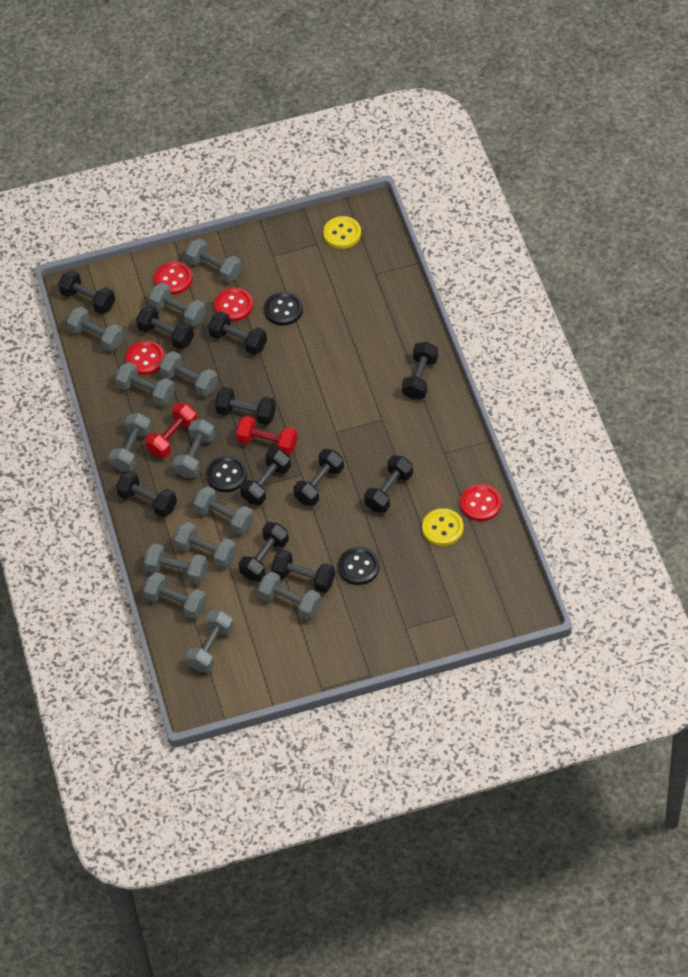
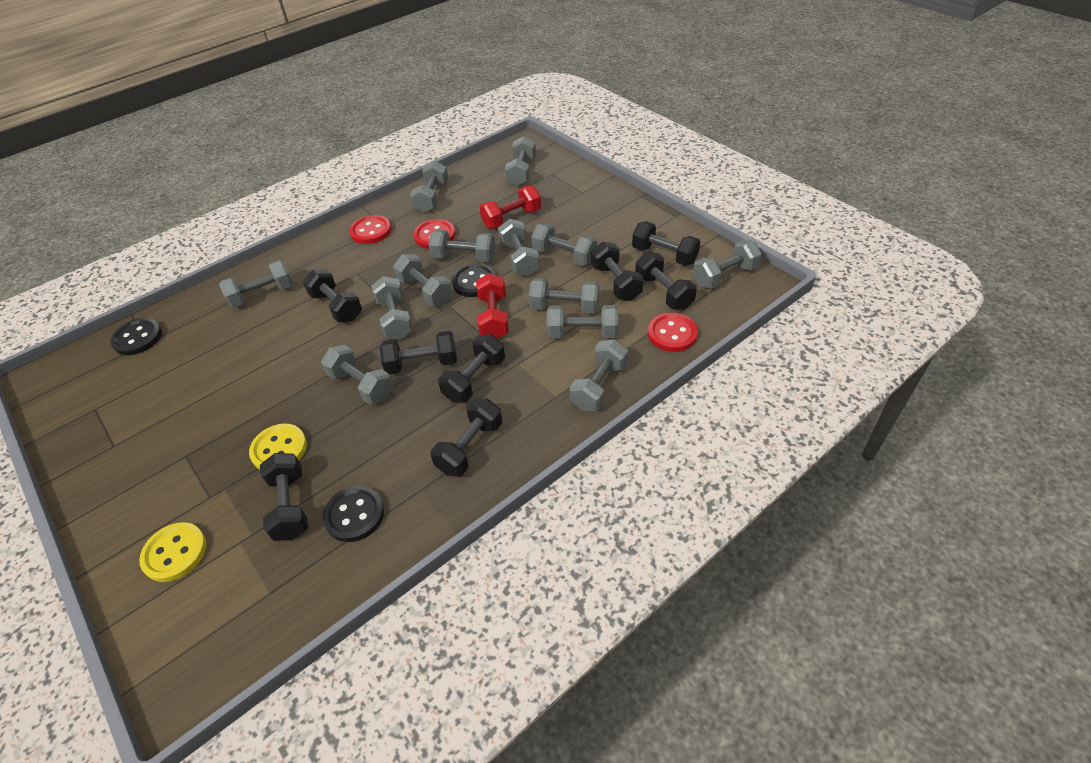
black dumbbell: 11 -> 8
red button: 4 -> 3

